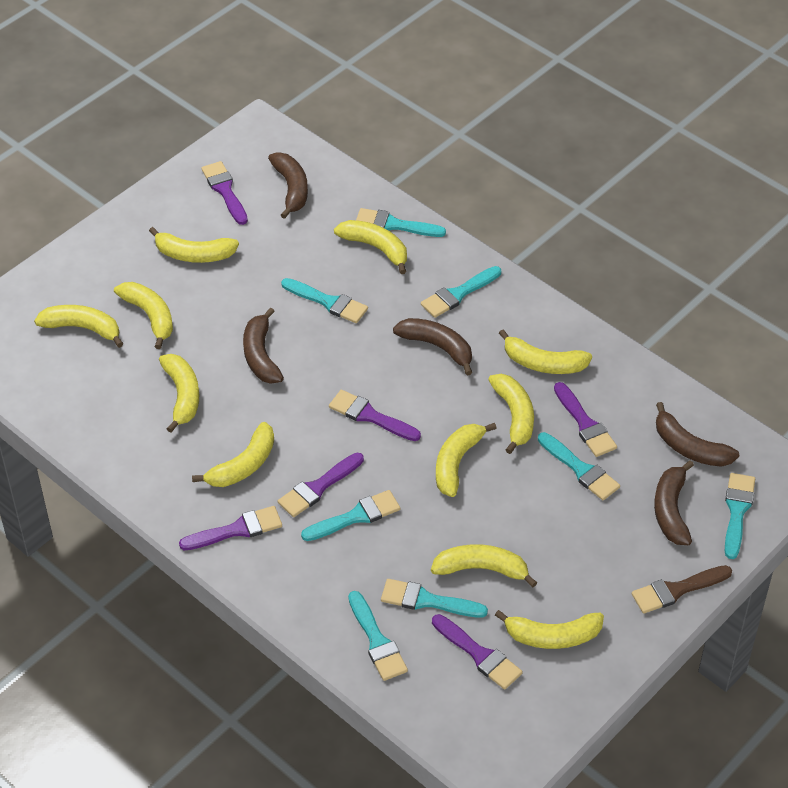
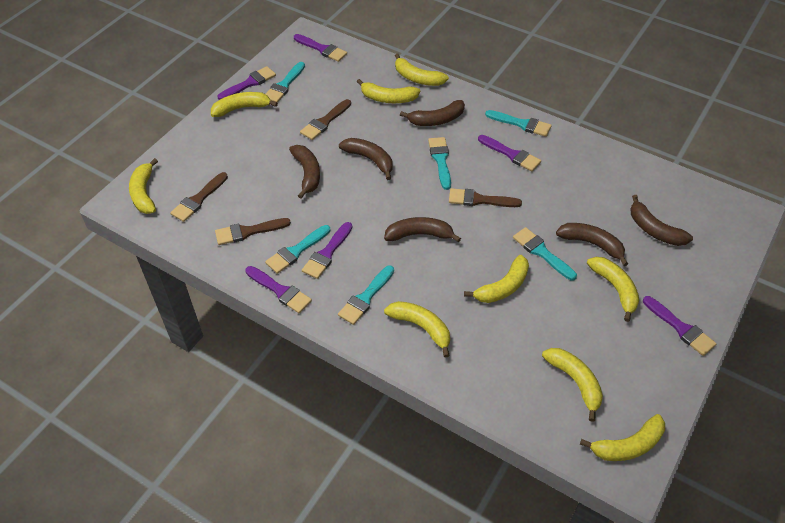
brown banana: 5 -> 6
brown brush: 1 -> 4
turquoise brush: 8 -> 6
yellow banana: 11 -> 9

